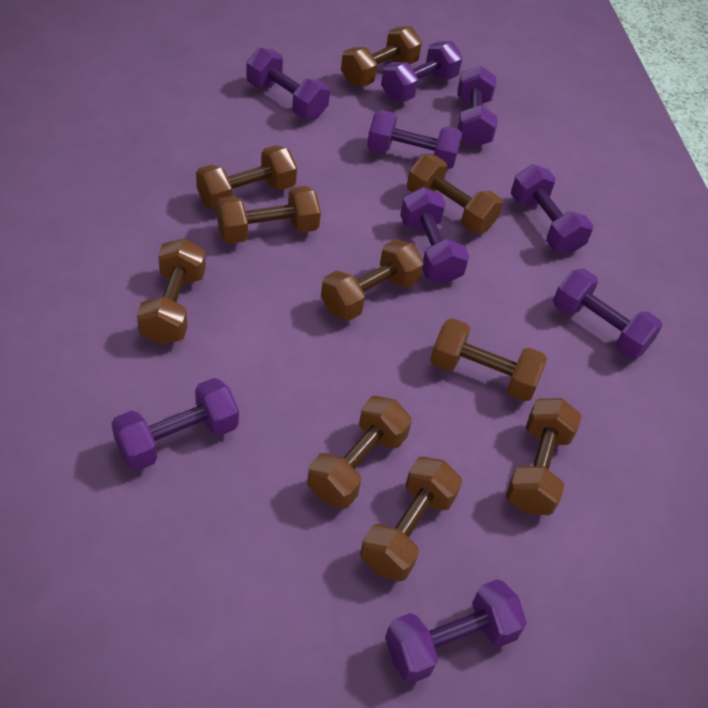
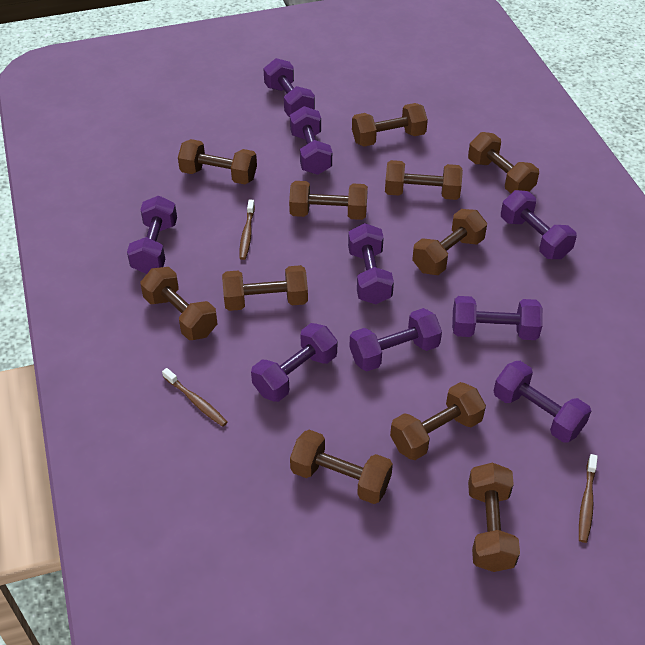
brown dumbbell: 10 -> 11
brown toothbrush: 0 -> 3

